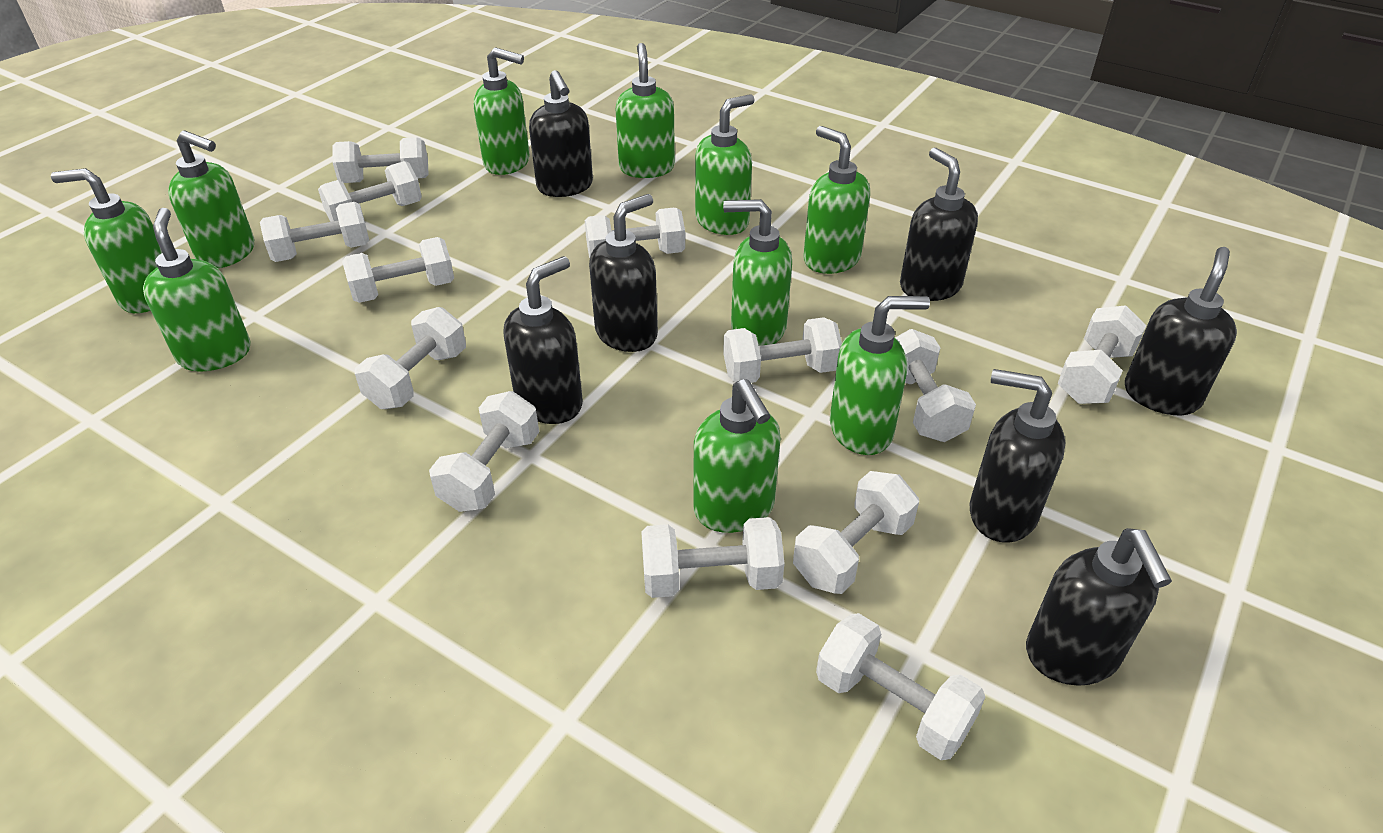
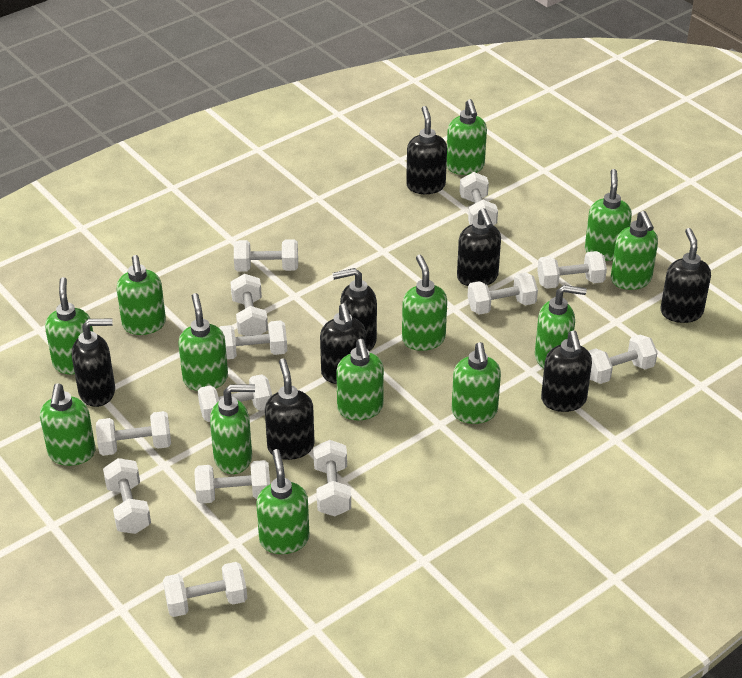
black soap dispenser: 7 -> 8
green soap dispenser: 10 -> 13

